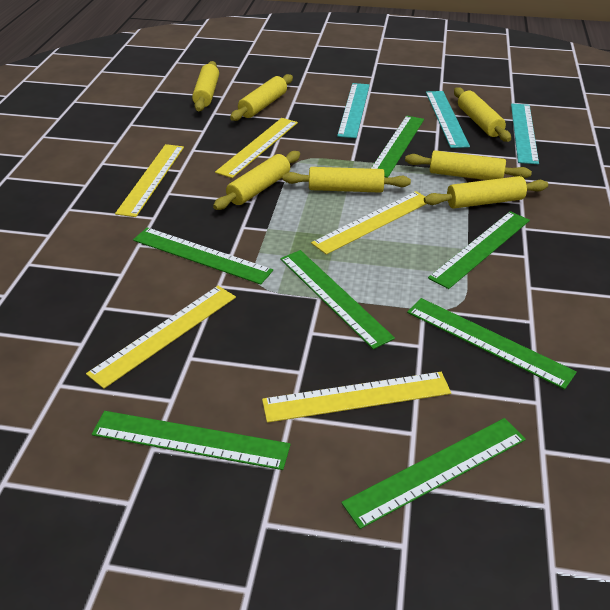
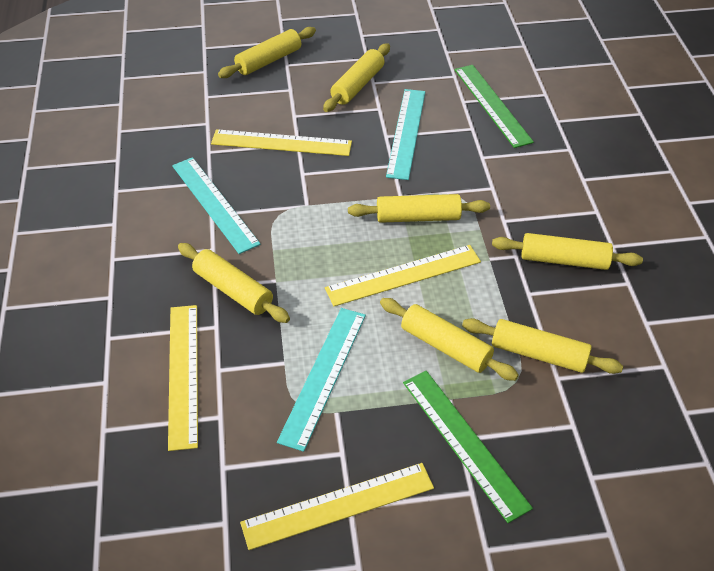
green ruler: 7 -> 2
yellow ruler: 5 -> 4

